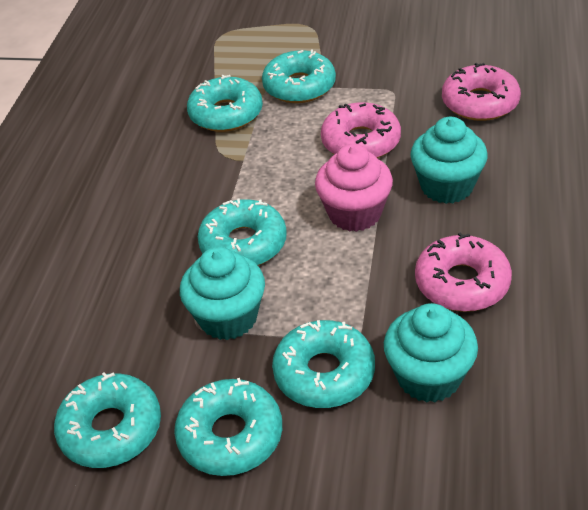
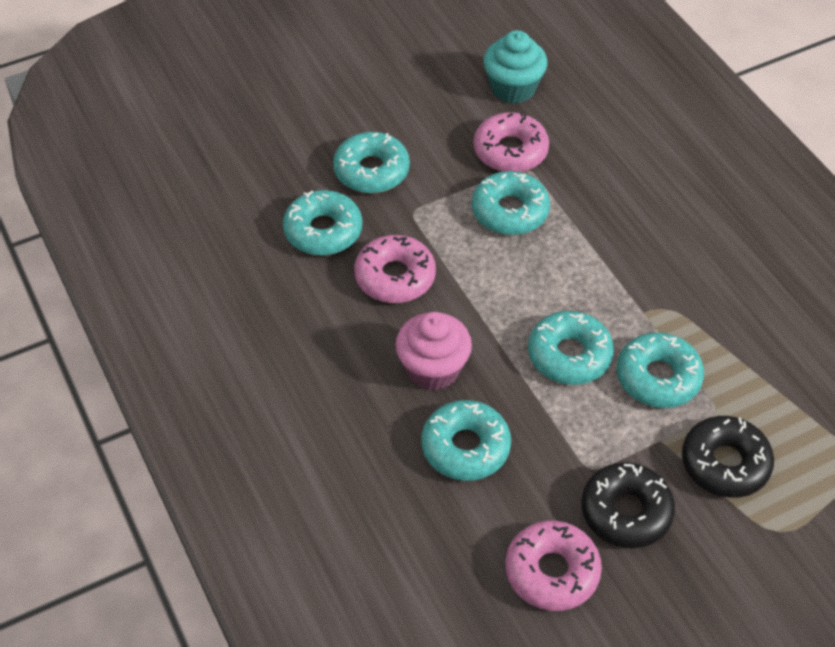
black donut: 0 -> 2
turquoise cupcake: 3 -> 1

